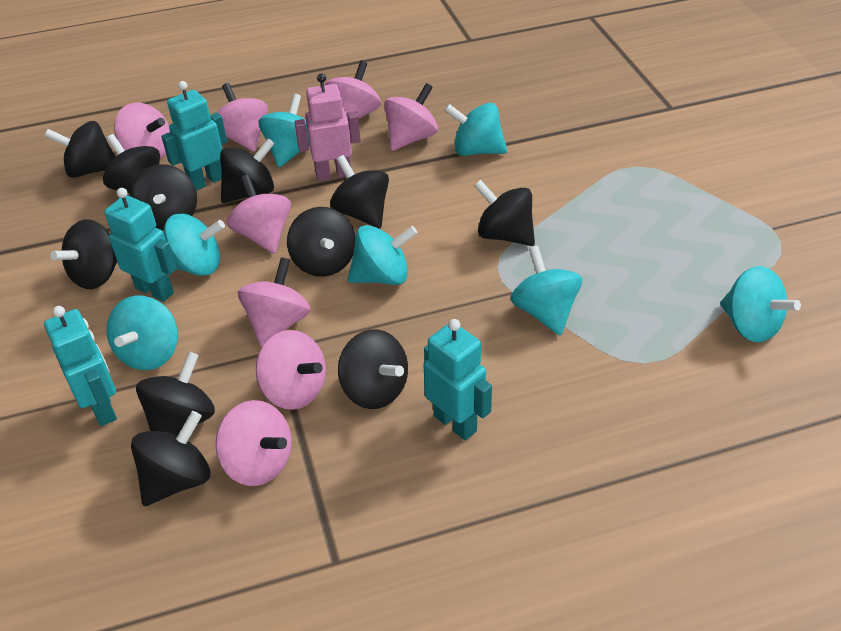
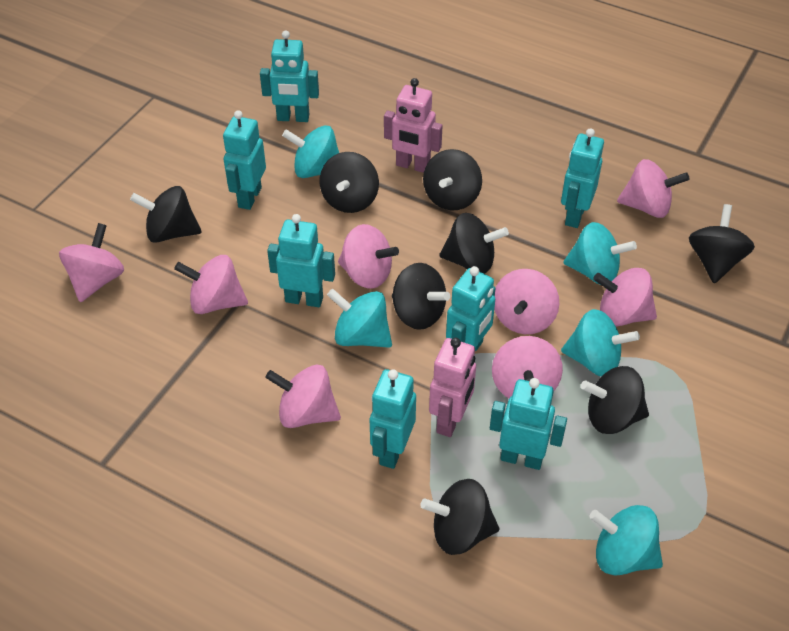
black spinning top: 11 -> 8
pink robot: 1 -> 2
turquoise robot: 4 -> 7
turquoise spinning top: 7 -> 5

